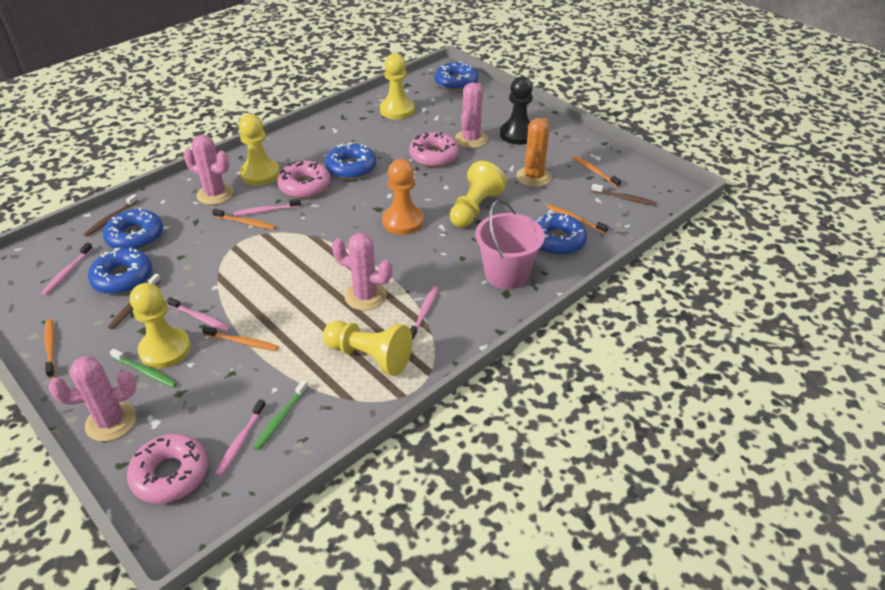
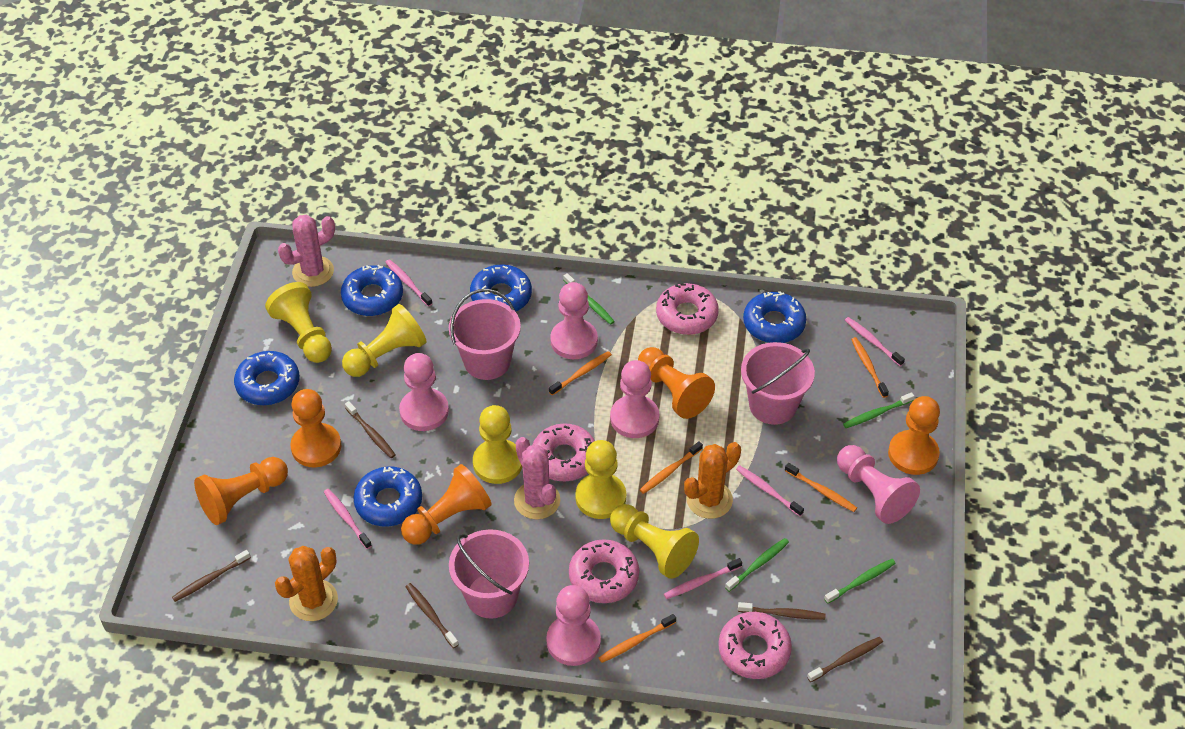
black pawn: 1 -> 0
brown toothbrush: 3 -> 5
green toothbrush: 2 -> 4
orange cactus: 1 -> 2
orange pawn: 1 -> 5
pink bucket: 1 -> 3
pink cactus: 4 -> 2
pink donut: 3 -> 4
pink pawn: 0 -> 5

